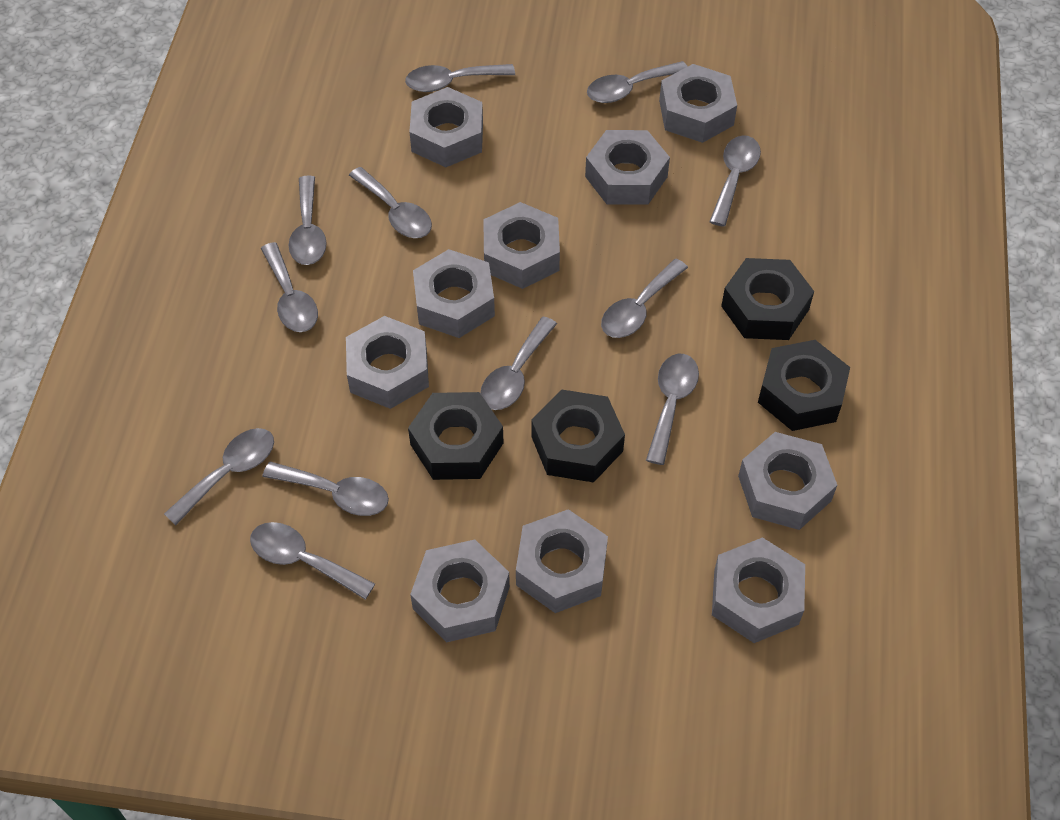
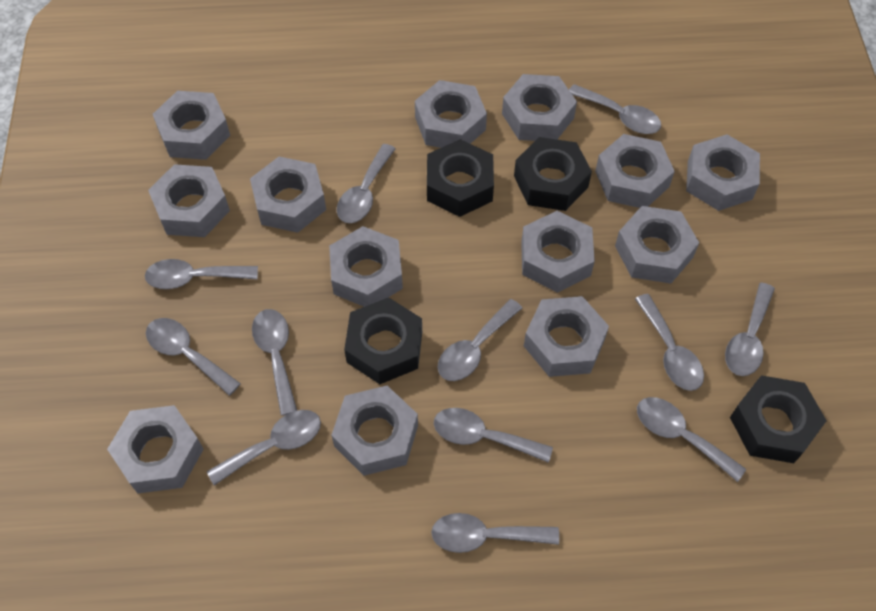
grey nut: 10 -> 13

